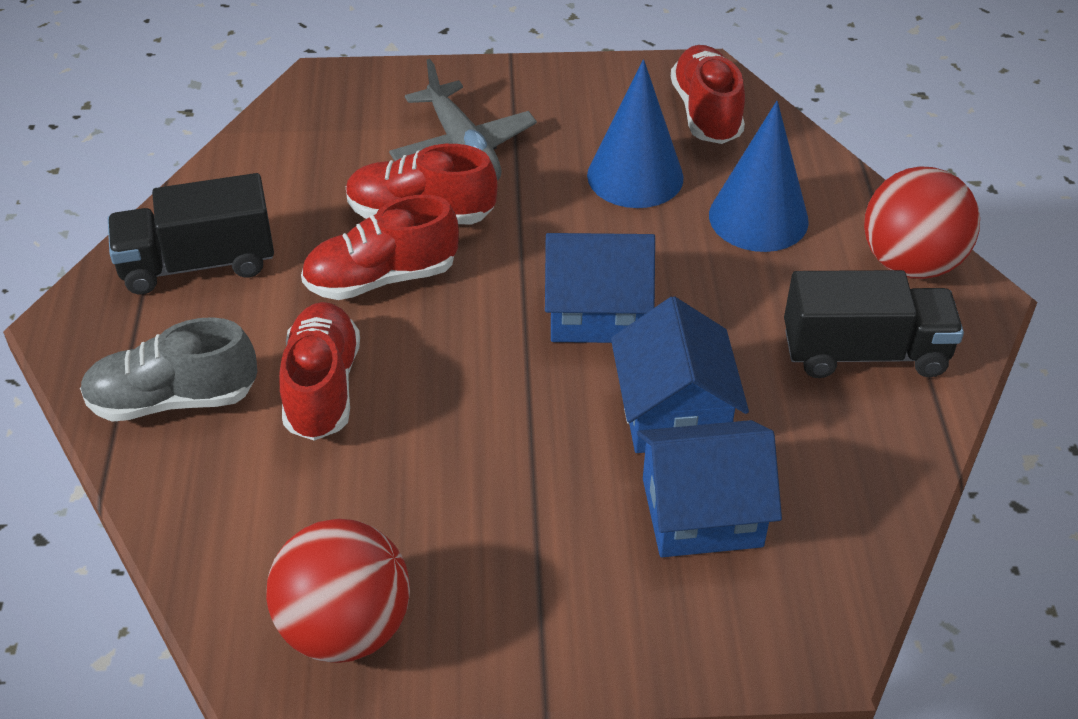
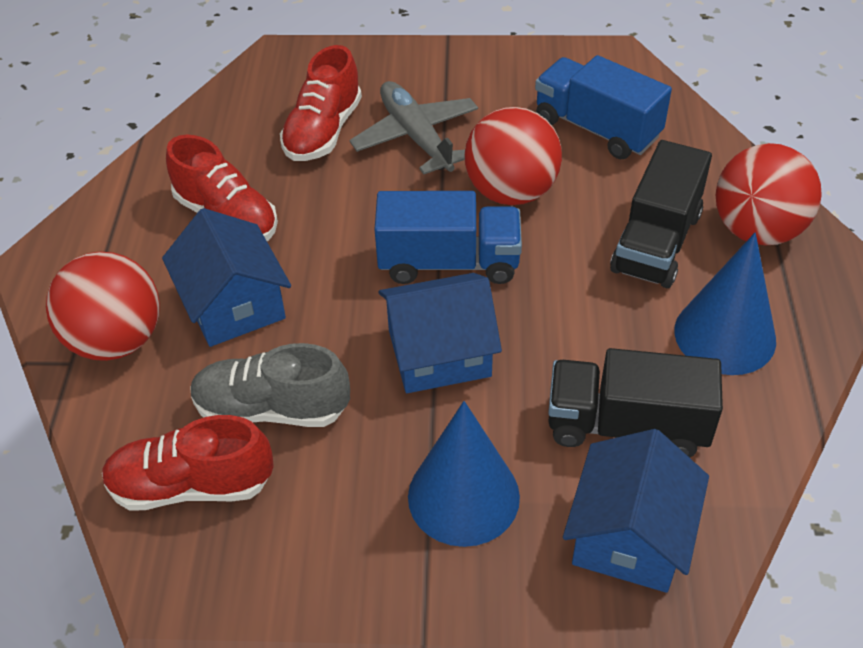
blue truck: 0 -> 2
red ball: 2 -> 3
red shoe: 4 -> 3

